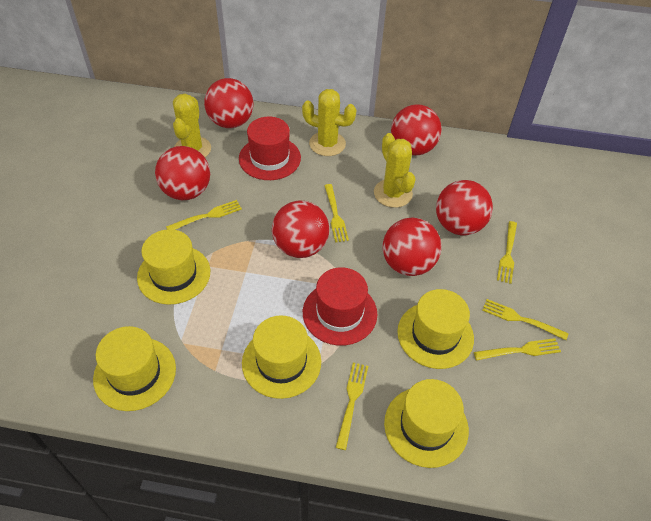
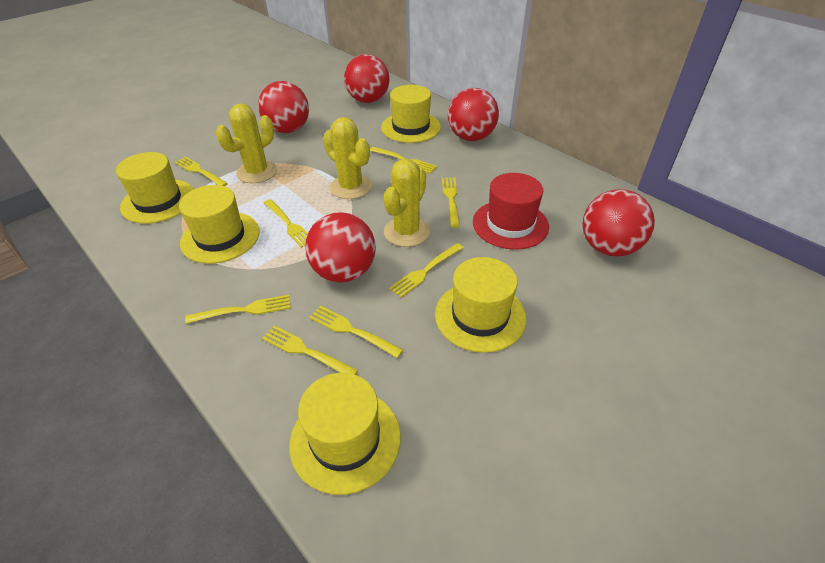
red ball: 6 -> 5
red hat: 2 -> 1
yellow fork: 6 -> 8

